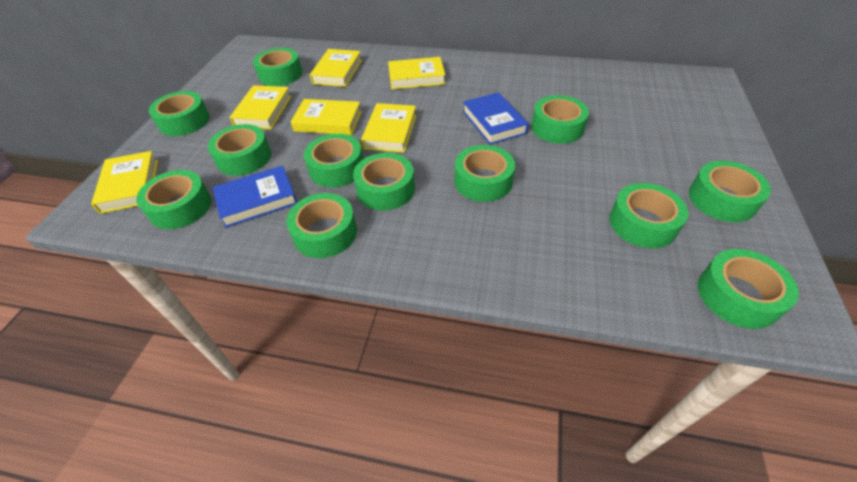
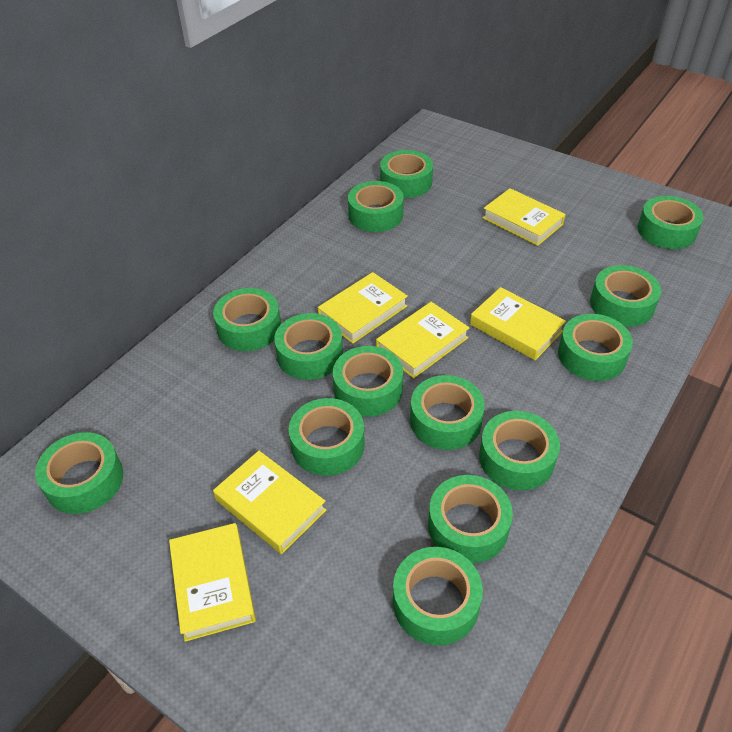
blue book: 2 -> 0
green tape: 12 -> 14

